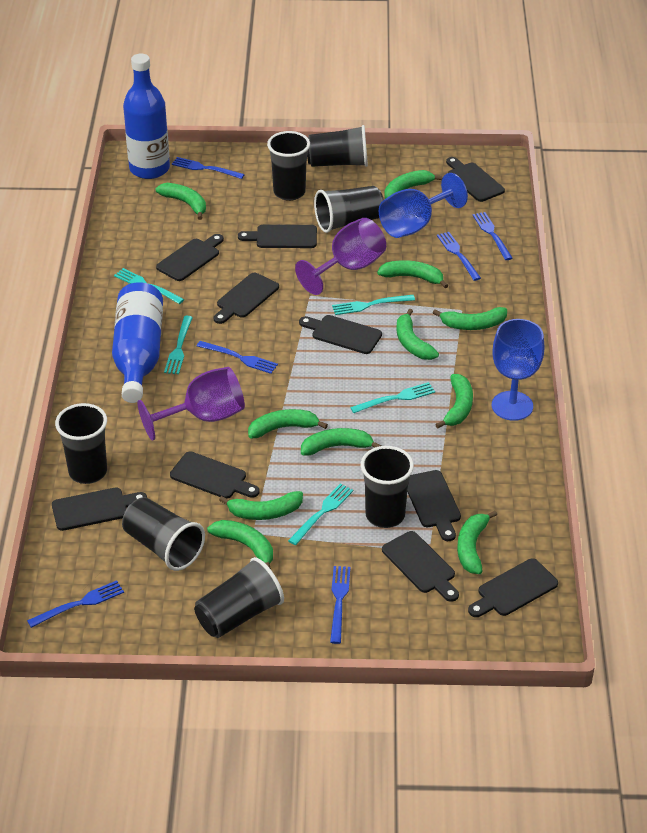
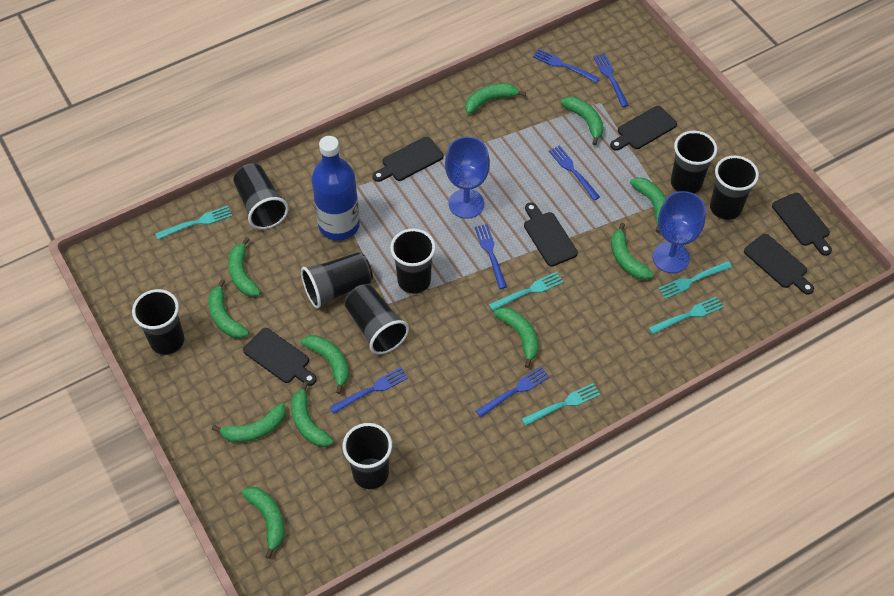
black cup: 7 -> 8
black cutting board: 10 -> 6
blue bottle: 2 -> 1
purple goblet: 2 -> 0

